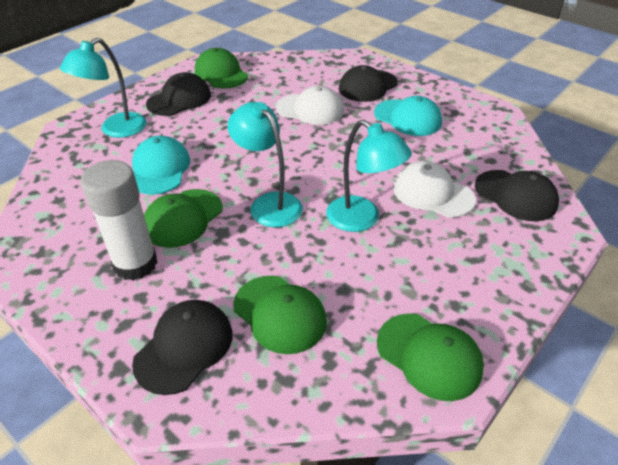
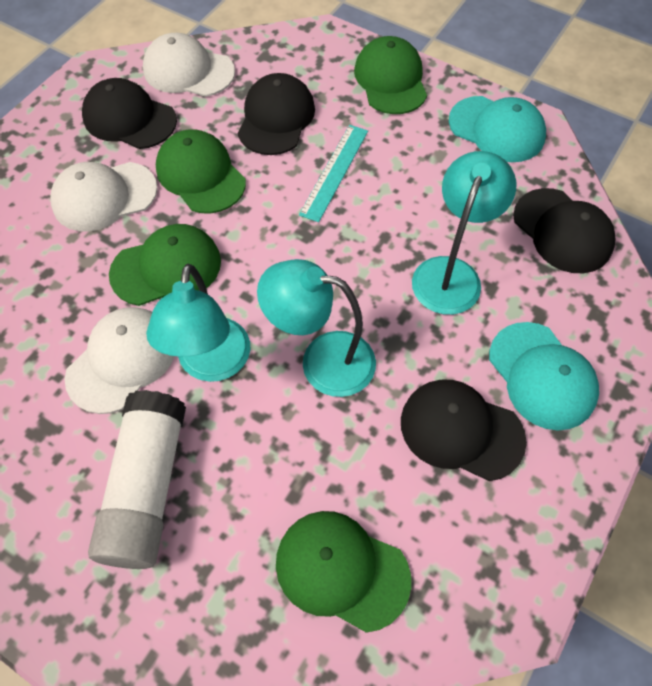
turquoise ruler: 0 -> 1
white cap: 2 -> 3

